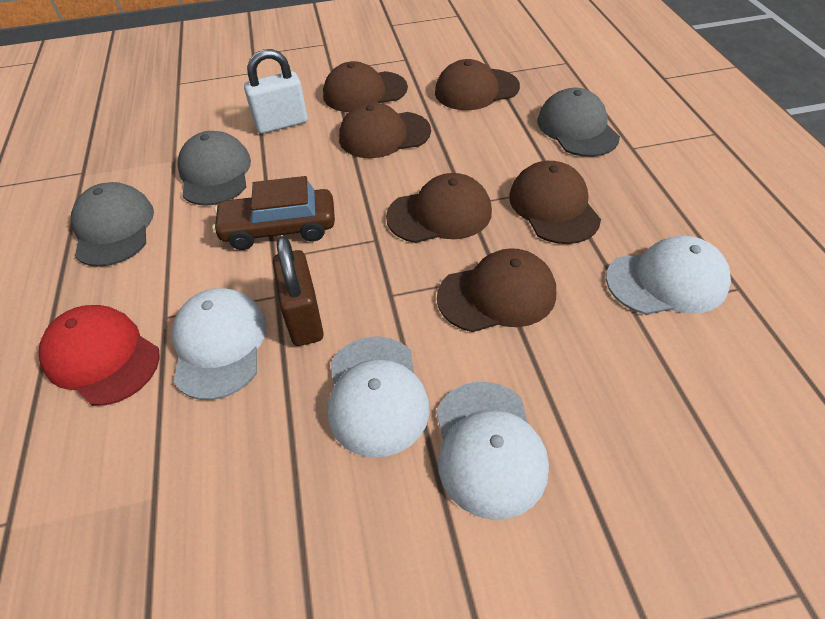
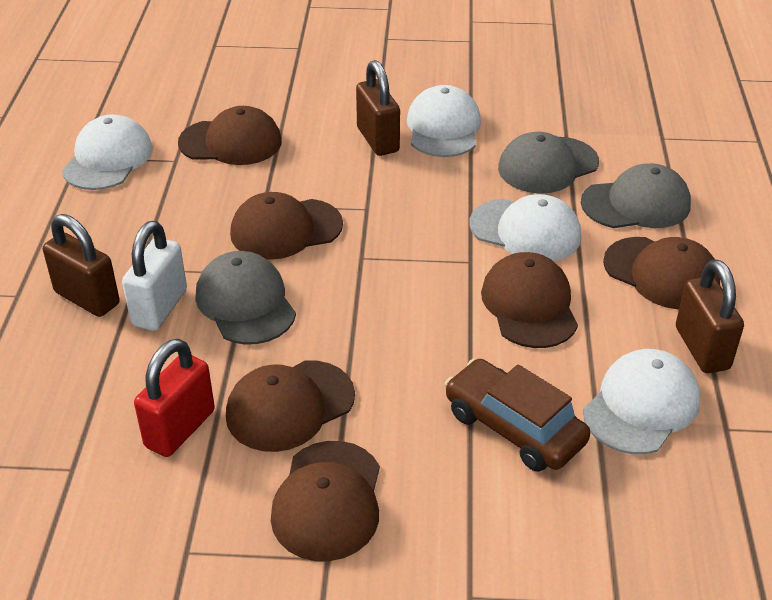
brown padlock: 1 -> 3
red cap: 1 -> 0
red padlock: 0 -> 1

